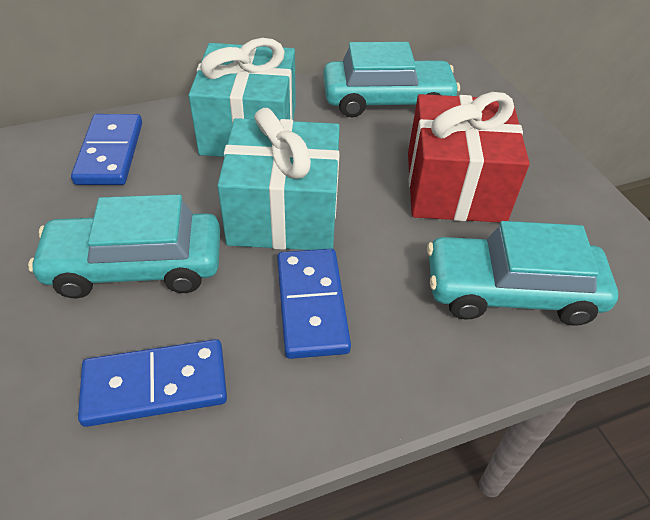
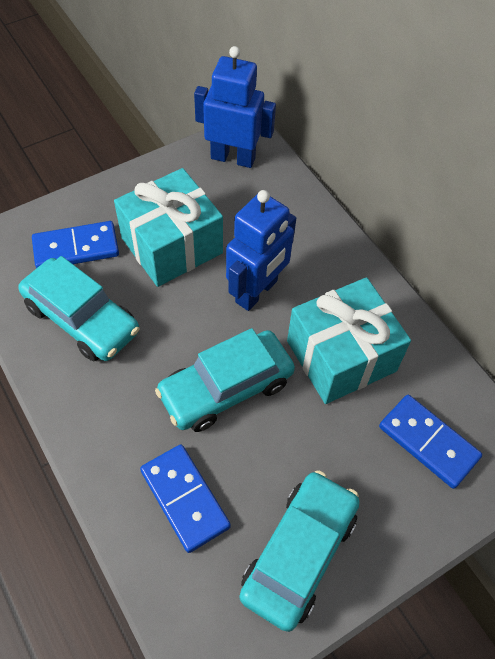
blue robot: 0 -> 2
red gift: 1 -> 0

